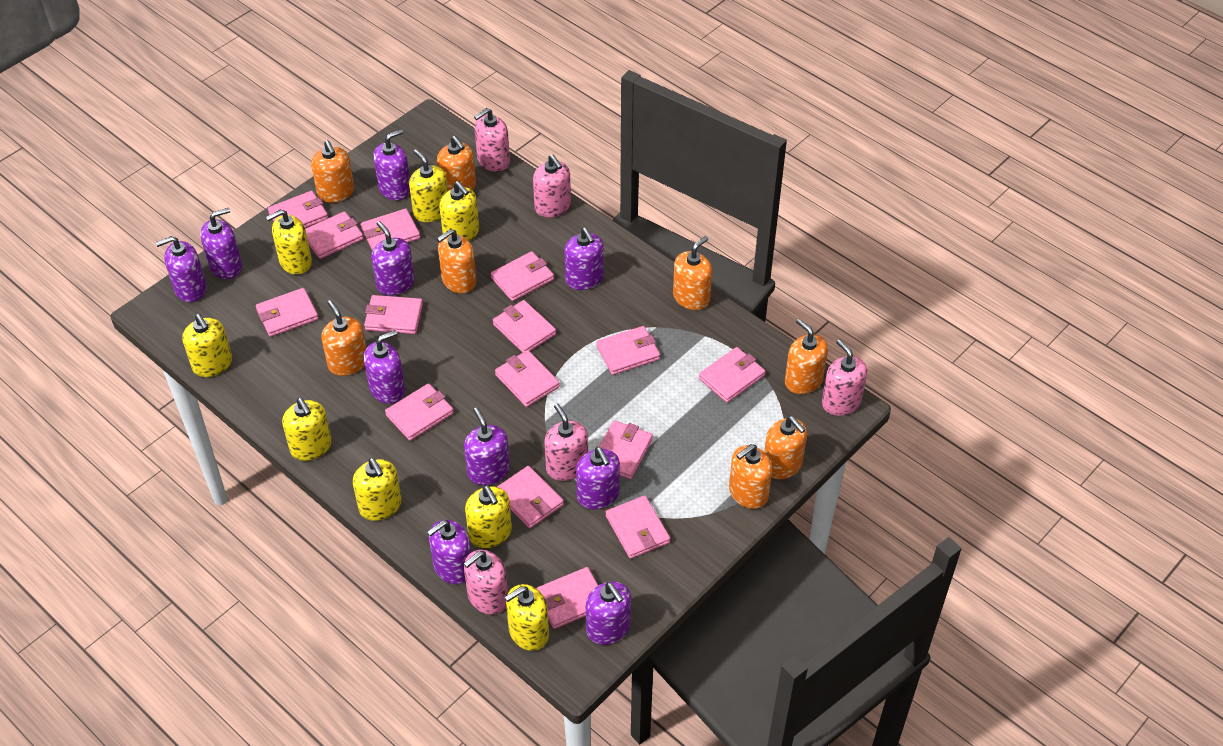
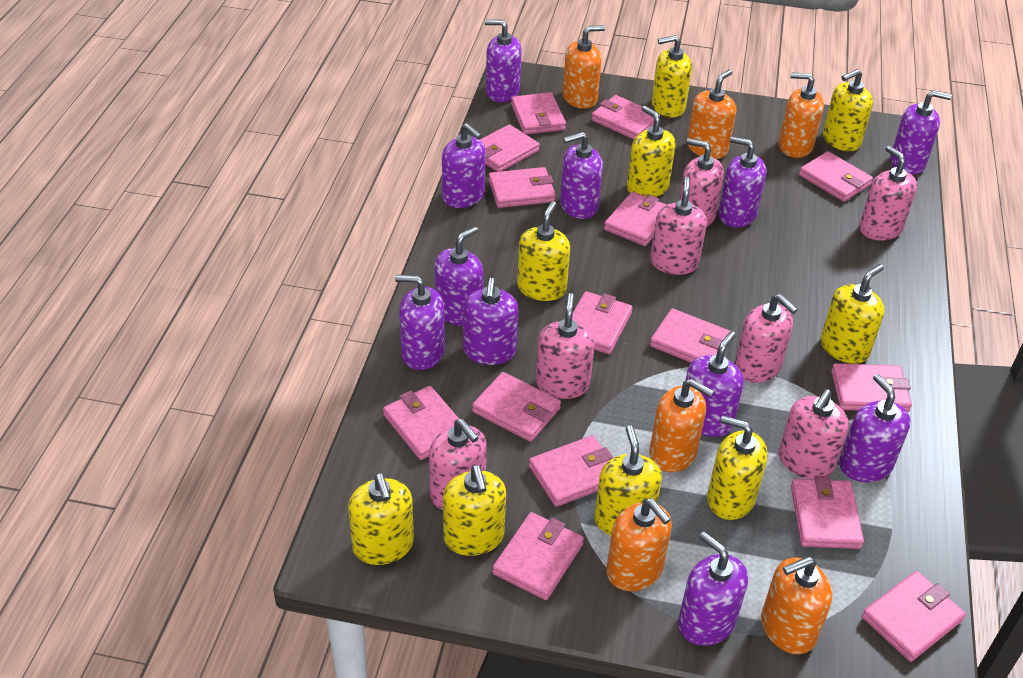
orange soap dispenser: 8 -> 6
pink soap dispenser: 5 -> 7
purple soap dispenser: 10 -> 11
yellow soap dispenser: 8 -> 9

